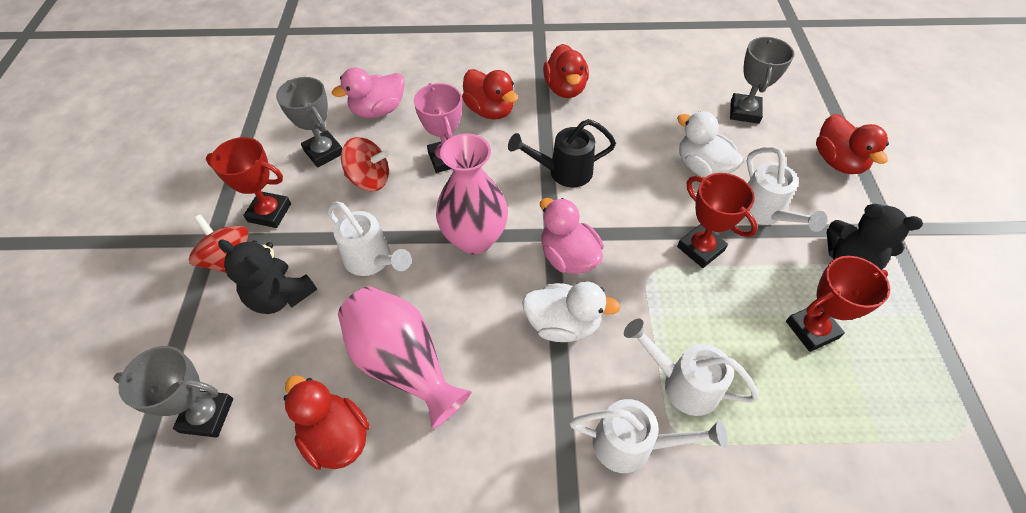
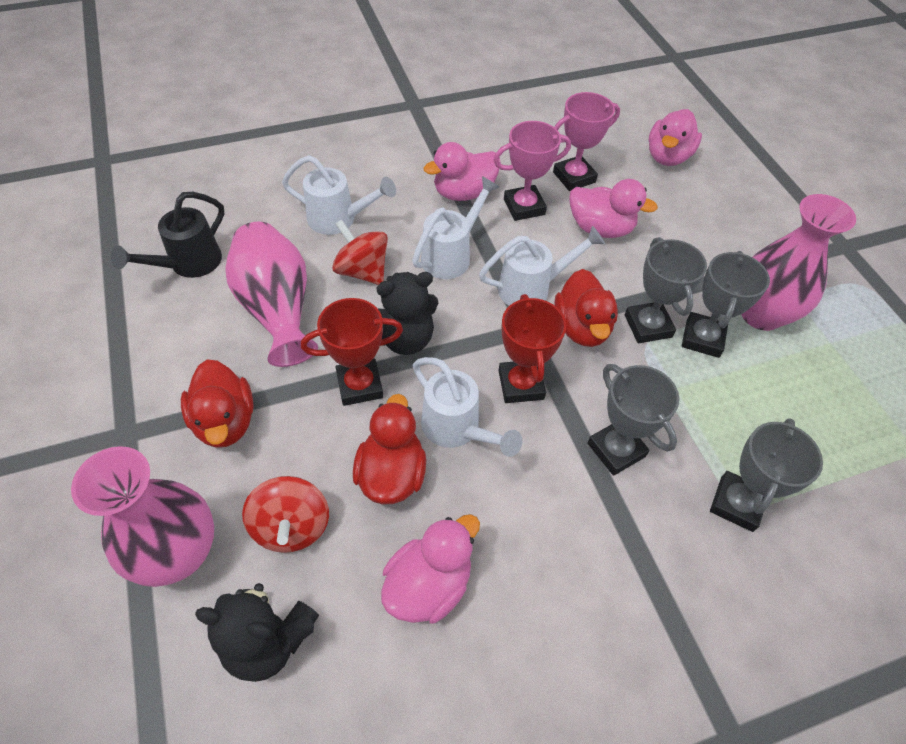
grey trophy: 3 -> 4
pink duck: 2 -> 4
pink trophy: 1 -> 2
pink vase: 2 -> 3
red duck: 4 -> 3
red trophy: 3 -> 2
white duck: 2 -> 0

